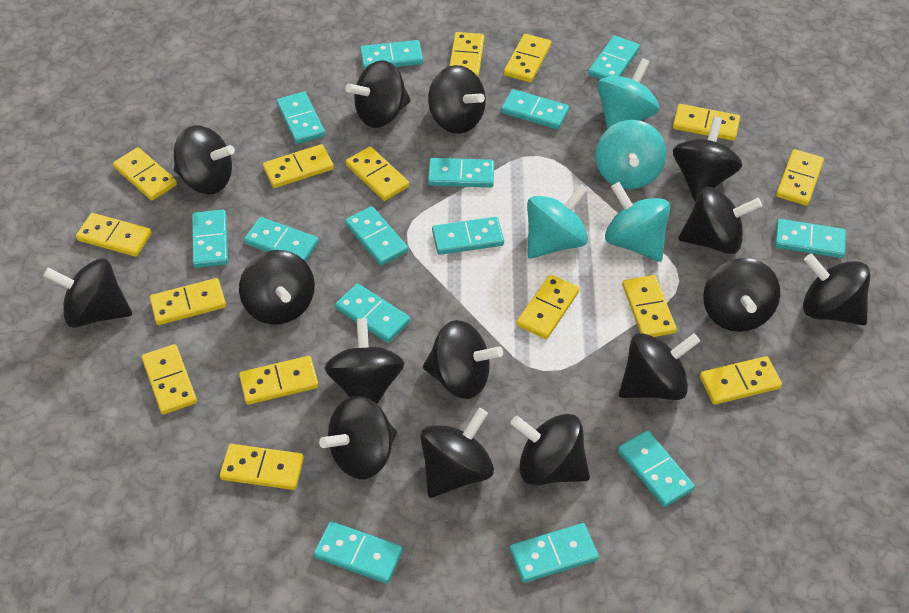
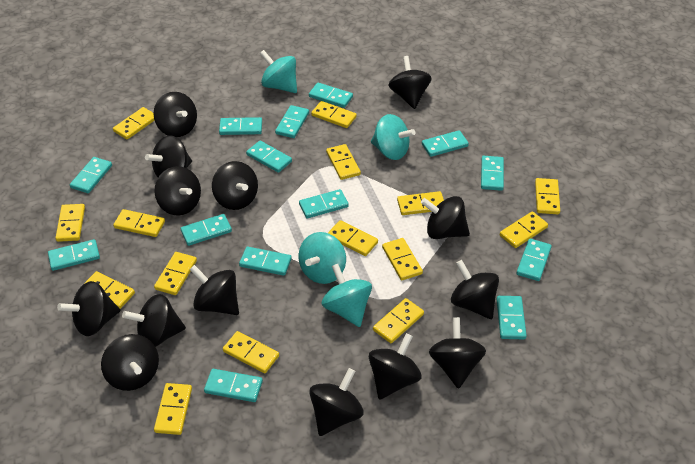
black spinning top: 15 -> 14

